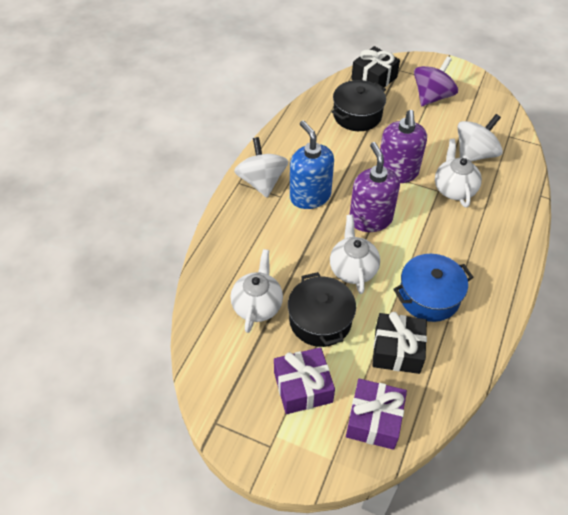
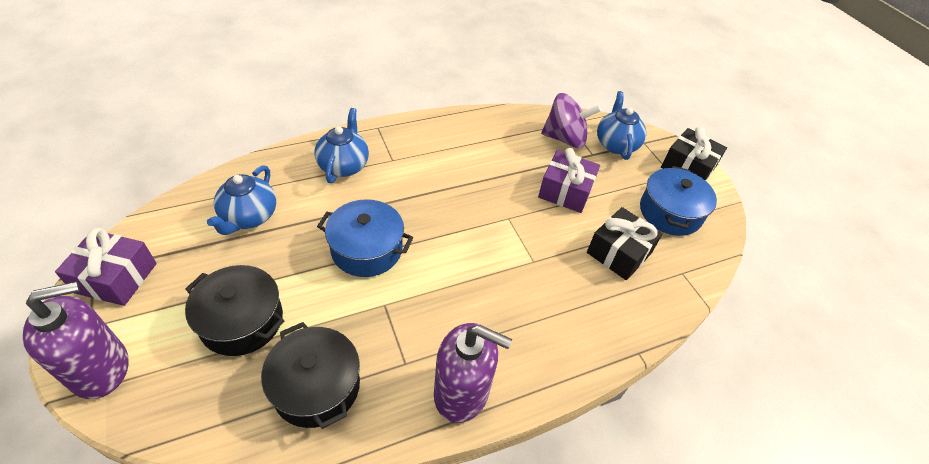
blue pot: 1 -> 2
blue soap dispenser: 1 -> 0
blue teapot: 0 -> 3
white spinning top: 2 -> 0
white teapot: 3 -> 0

